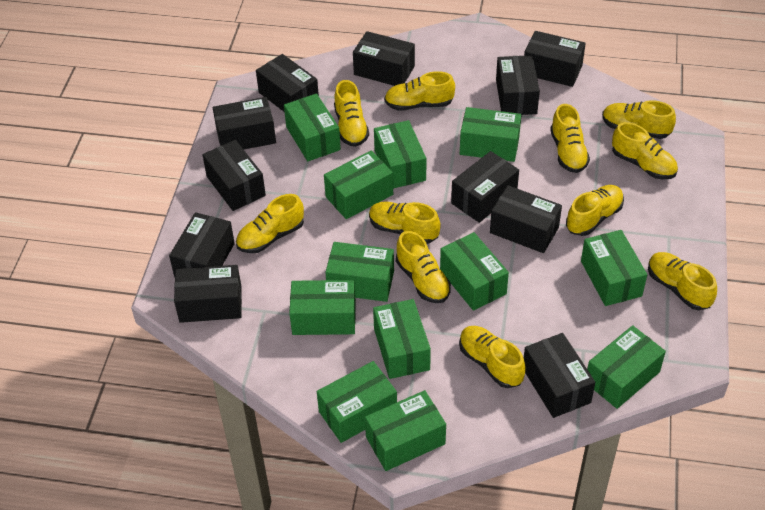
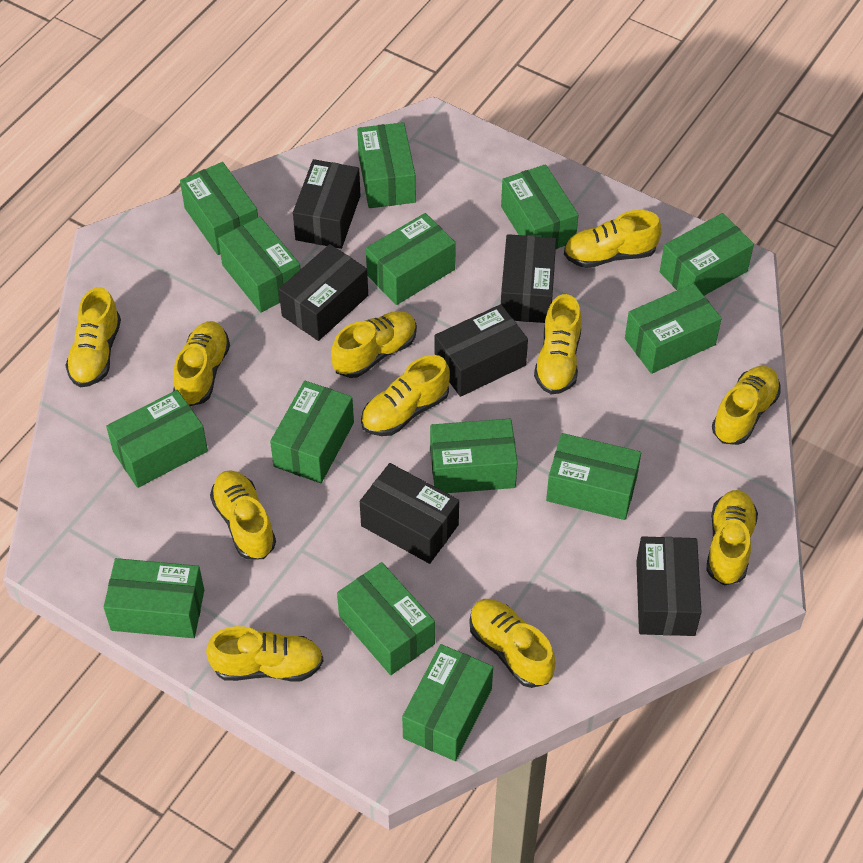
black box: 11 -> 6
green box: 12 -> 14

